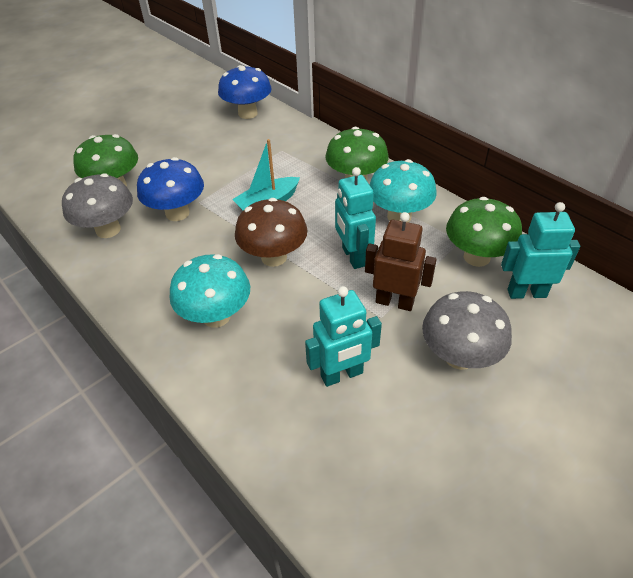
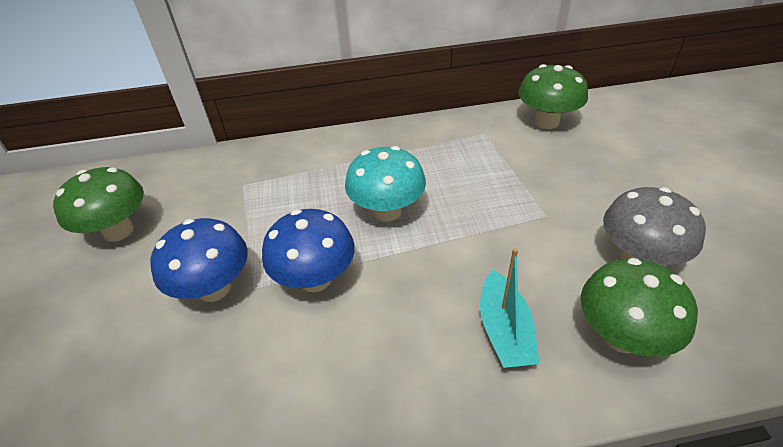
brown mushroom: 1 -> 0
brown robot: 1 -> 0
grey mushroom: 2 -> 1
turquoise mushroom: 2 -> 1
turquoise robot: 3 -> 0

